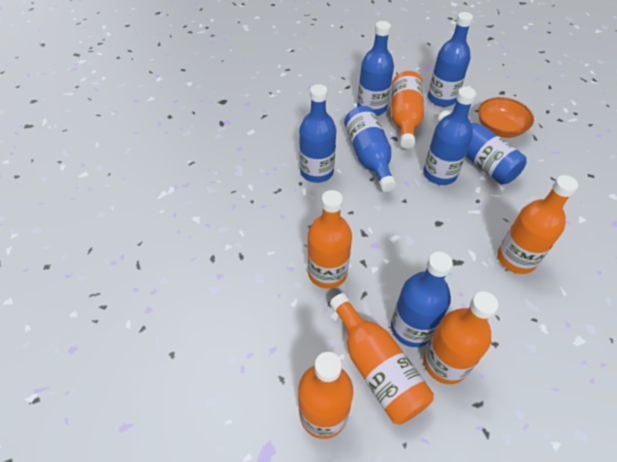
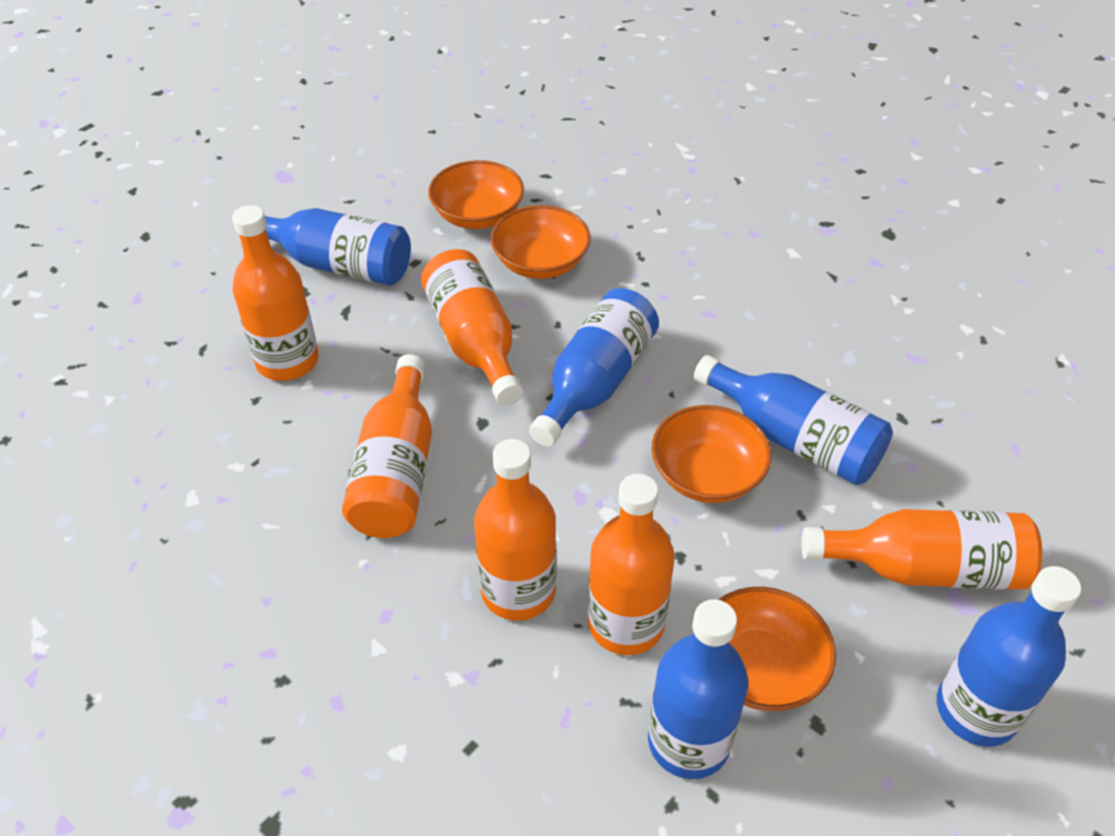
blue bottle: 7 -> 5
orange bowl: 1 -> 4

